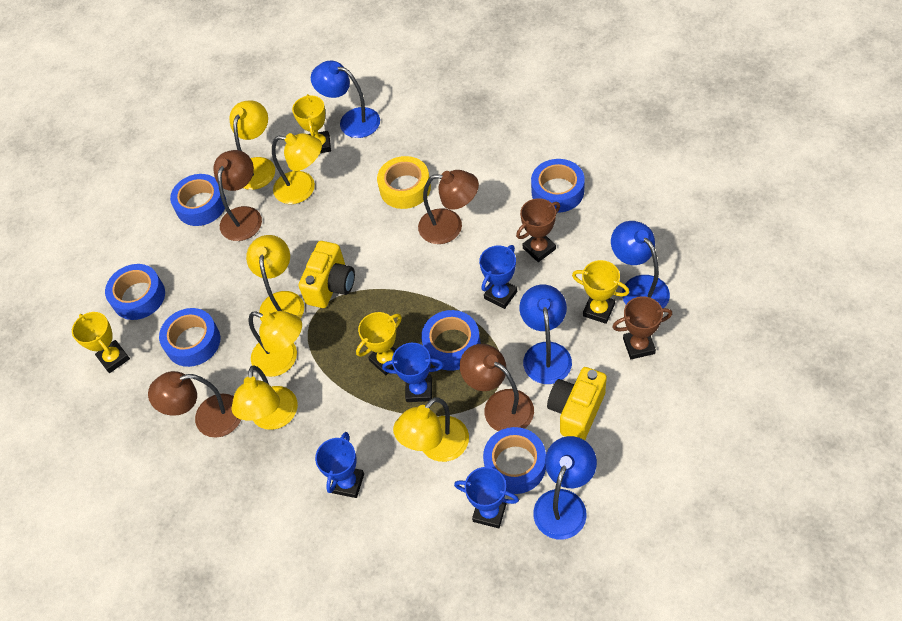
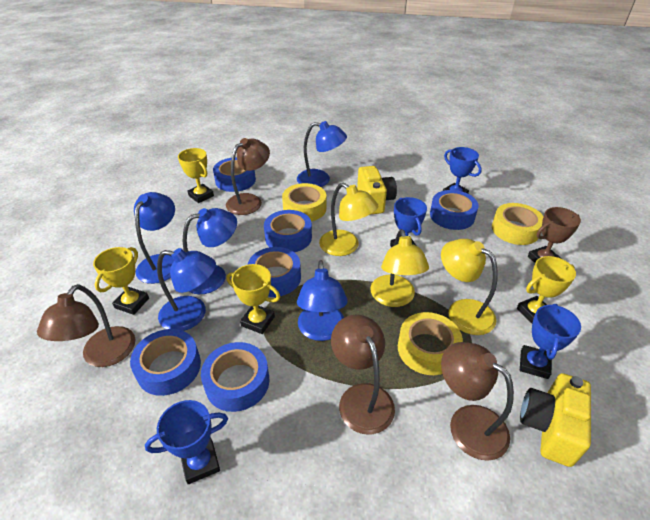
blue lamp: 4 -> 5
brown trophy: 2 -> 1
yellow lamp: 6 -> 3
yellow tape: 1 -> 3

